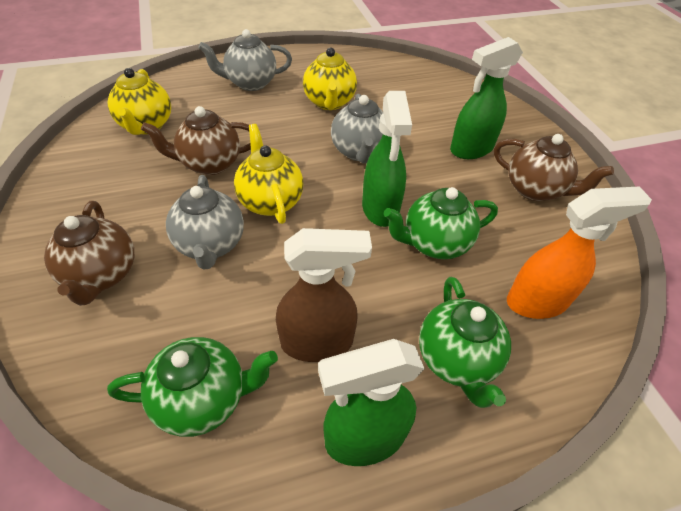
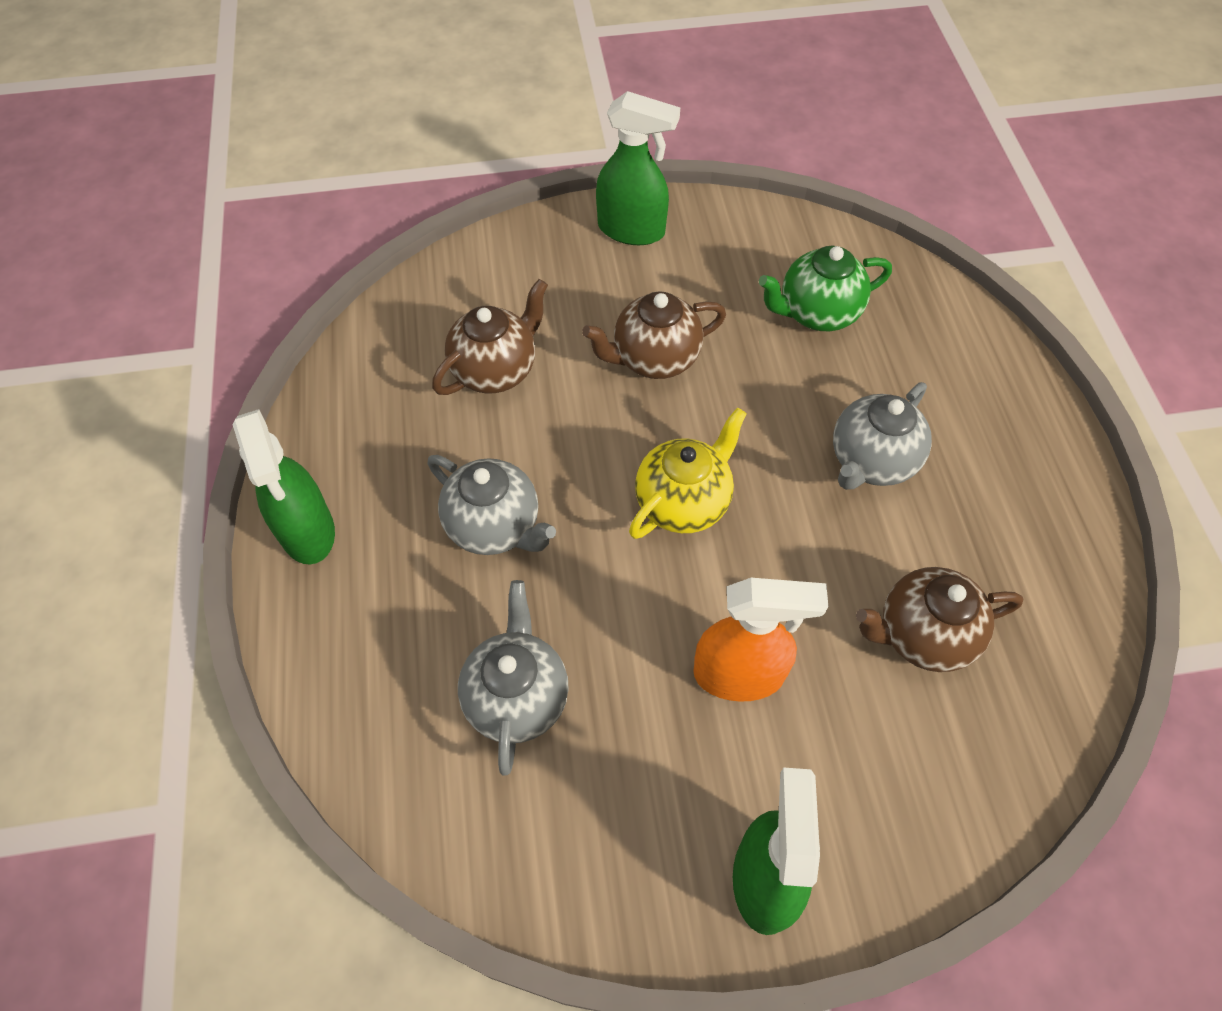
brown spray bottle: 1 -> 0
green teapot: 3 -> 1
yellow teapot: 3 -> 1

